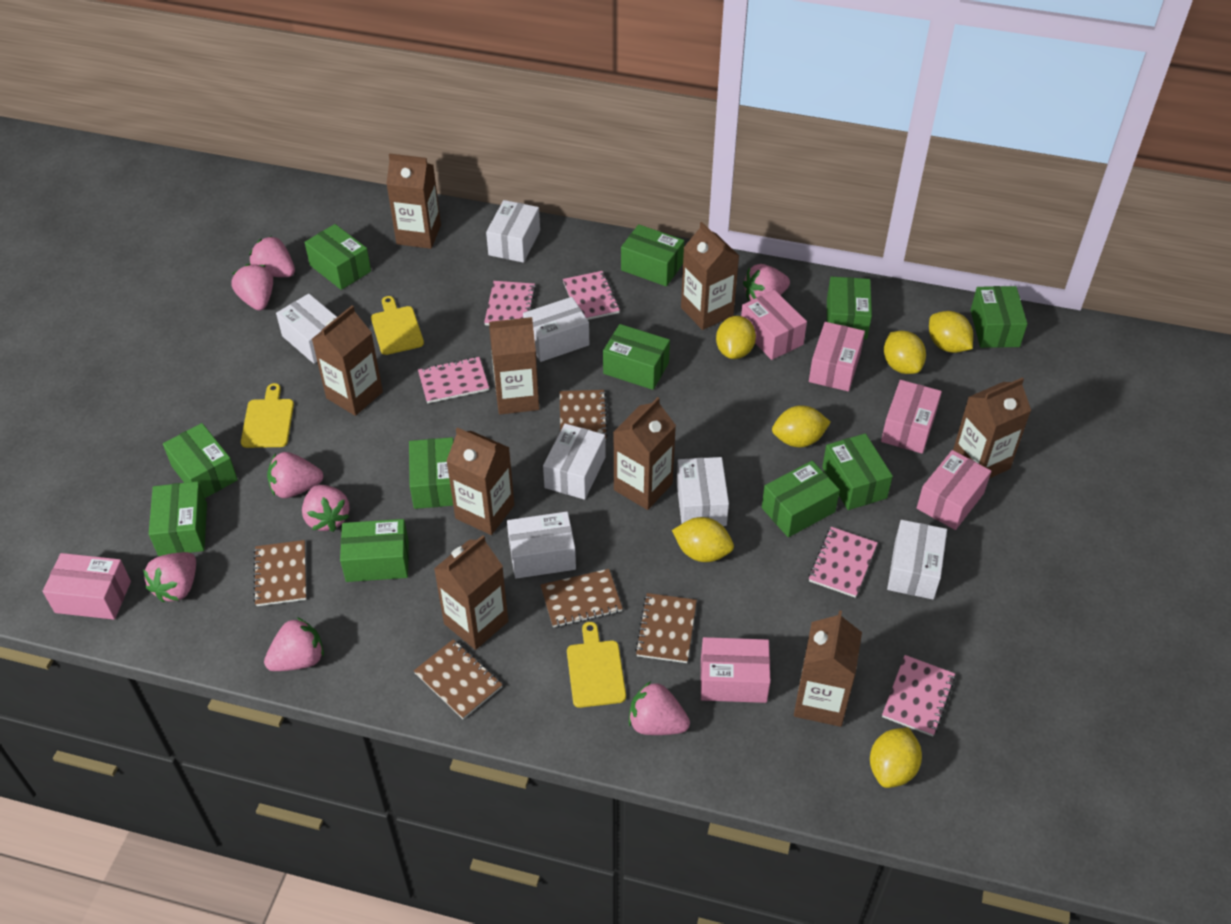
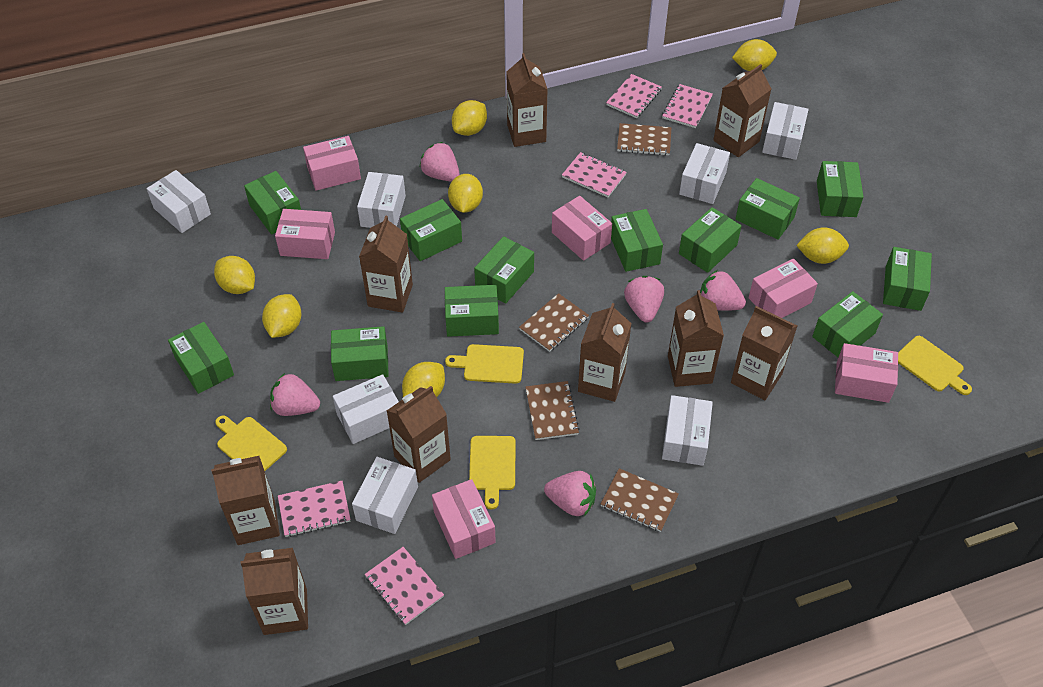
brown notebook: 5 -> 4
green box: 11 -> 12
pink strawberry: 8 -> 5
yellow cutting board: 3 -> 4
yellow lemon: 6 -> 7

